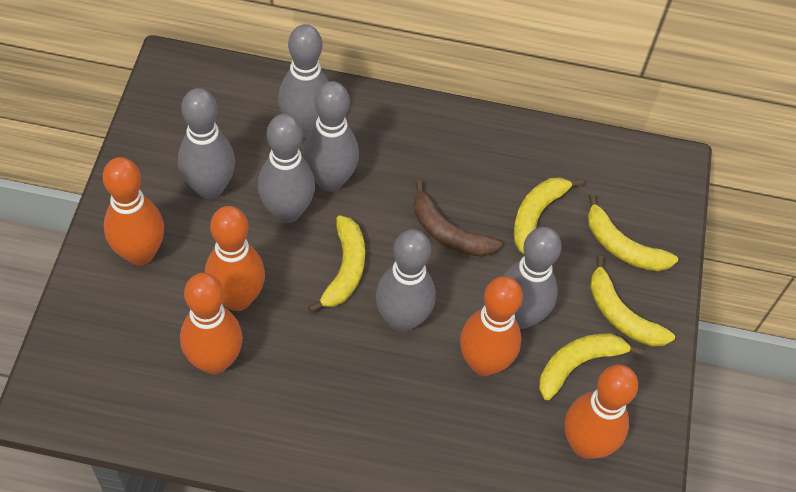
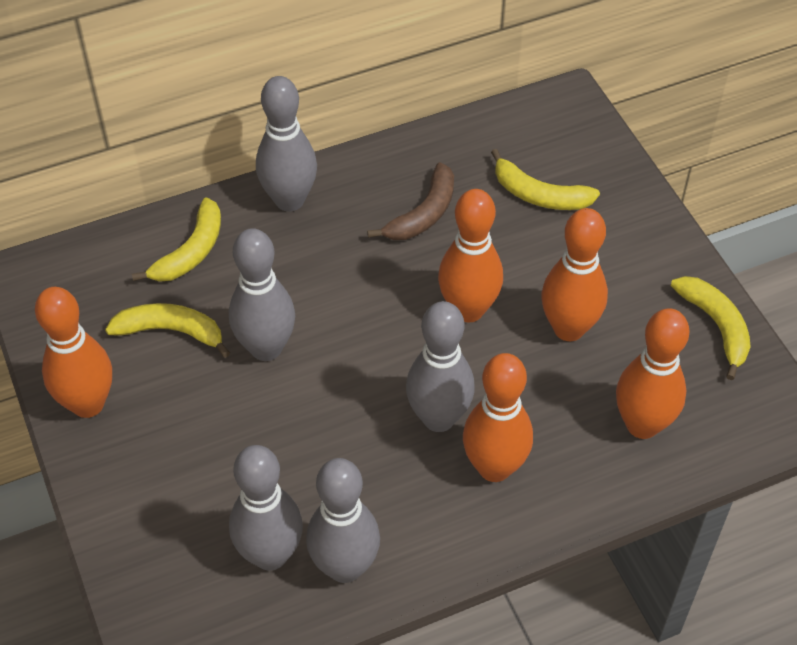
grey bowling pin: 6 -> 5
yellow banana: 5 -> 4

